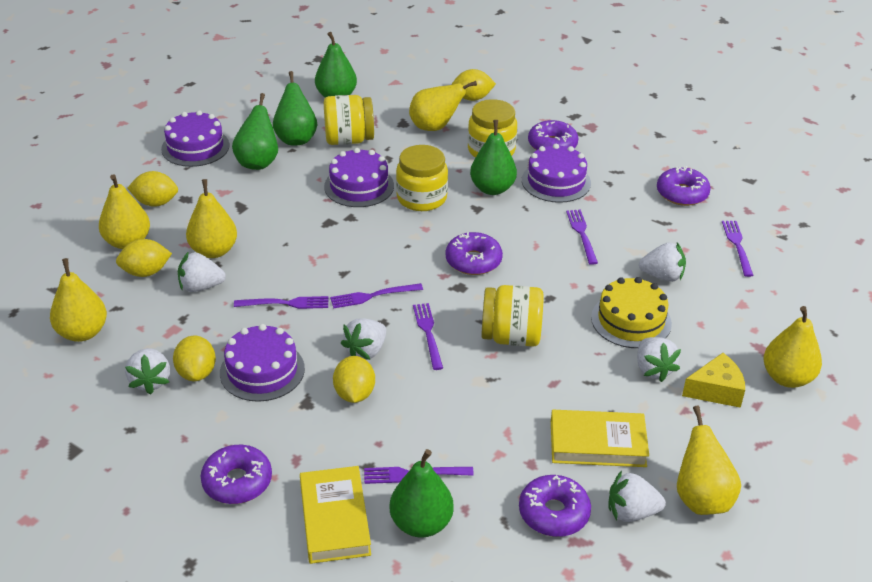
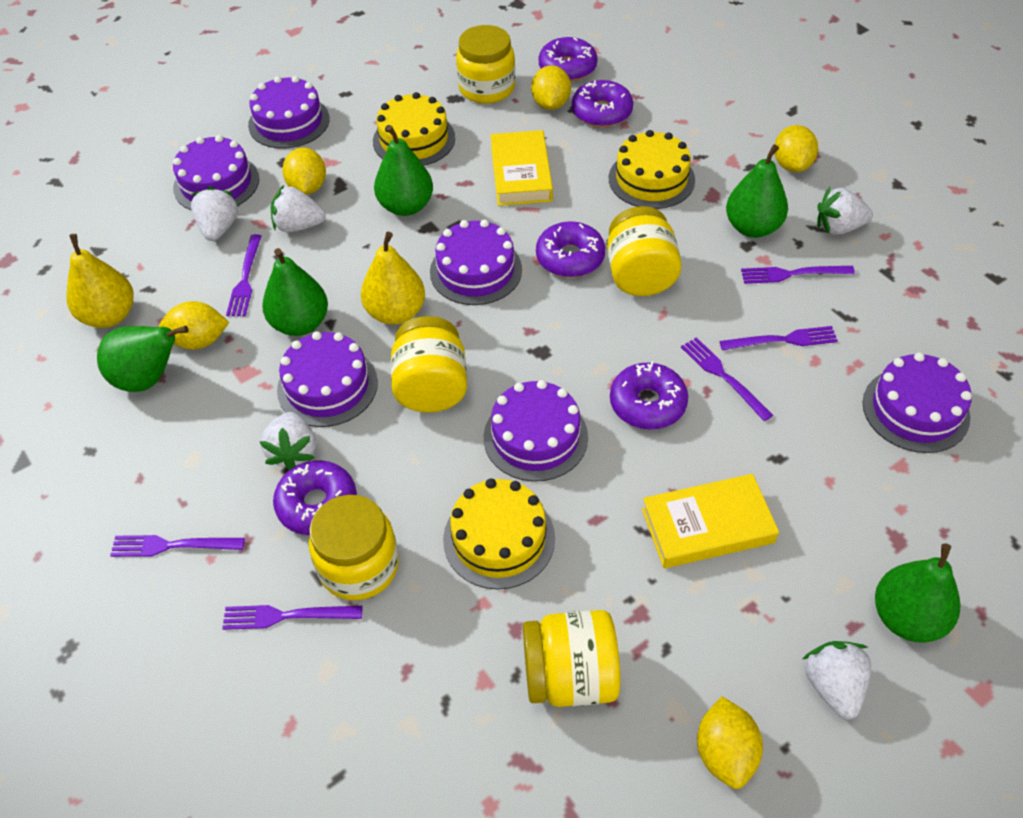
purple cake: 4 -> 6
white strawberry: 6 -> 5
yellow cake: 1 -> 3
yellow cheese: 1 -> 0
yellow jar: 4 -> 5
yellow pear: 6 -> 2

